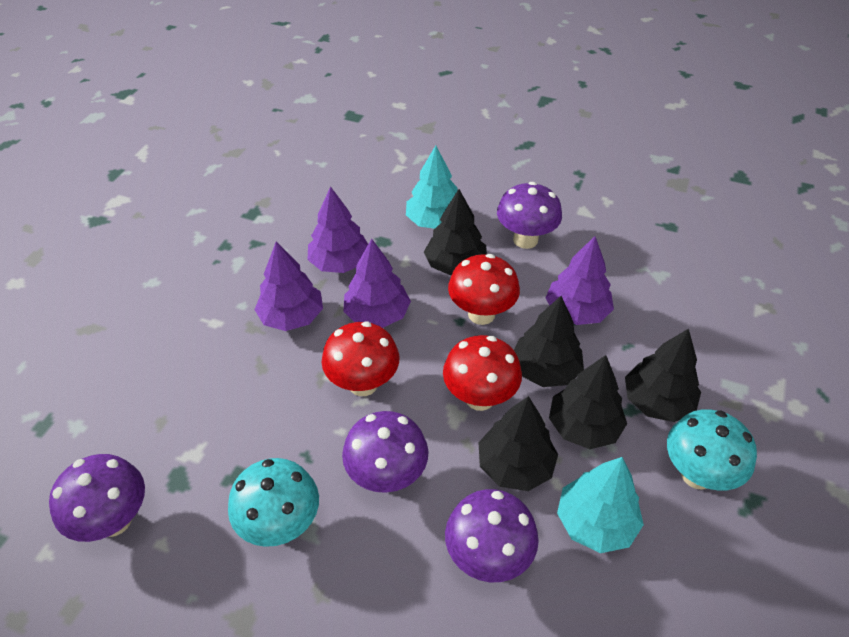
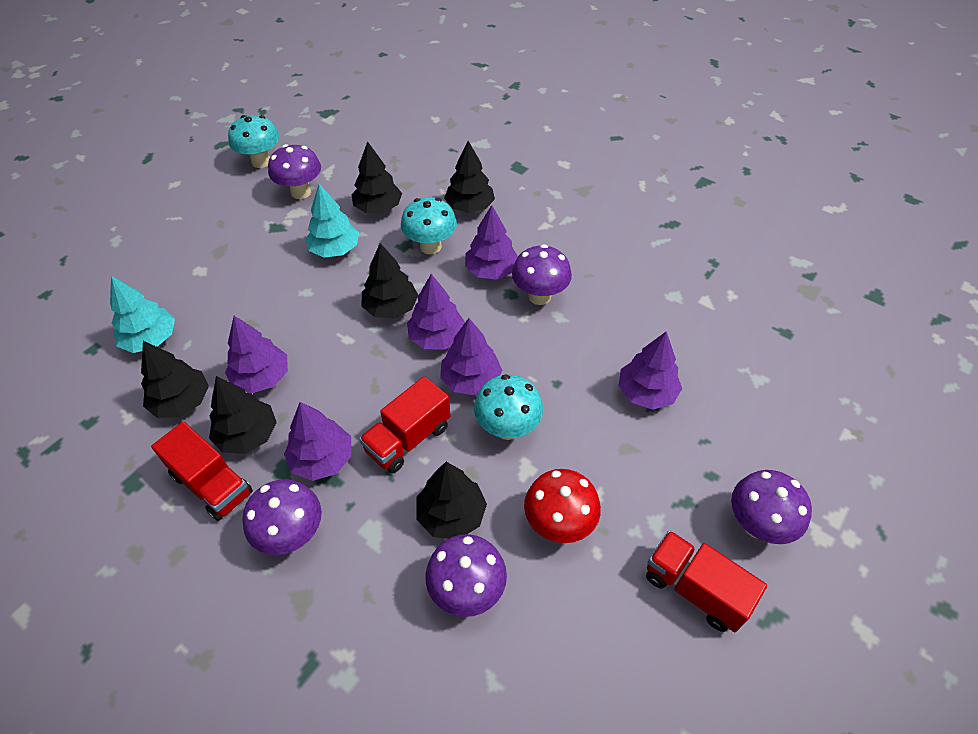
black tree: 5 -> 6
purple mushroom: 4 -> 5
purple tree: 4 -> 6
red mushroom: 3 -> 1
red truck: 0 -> 3
turquoise mushroom: 2 -> 3

